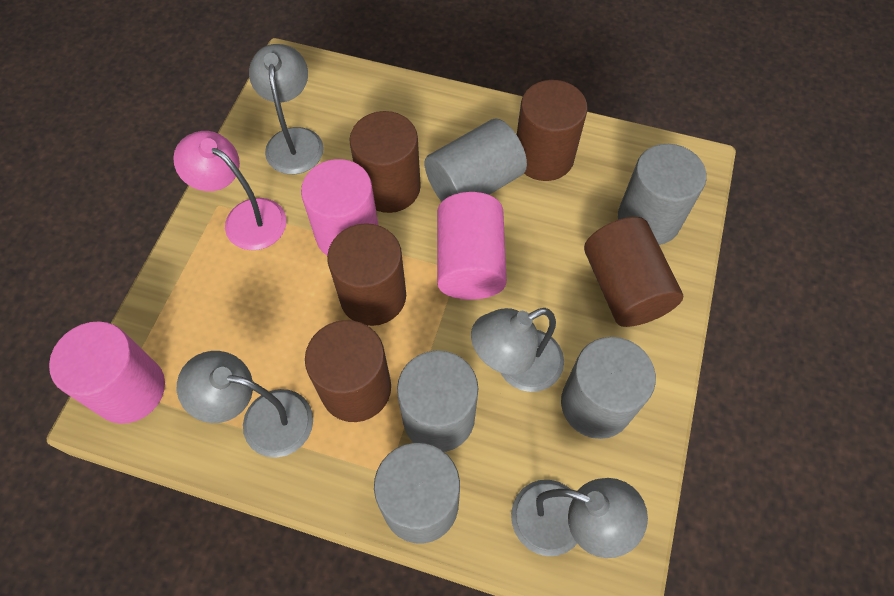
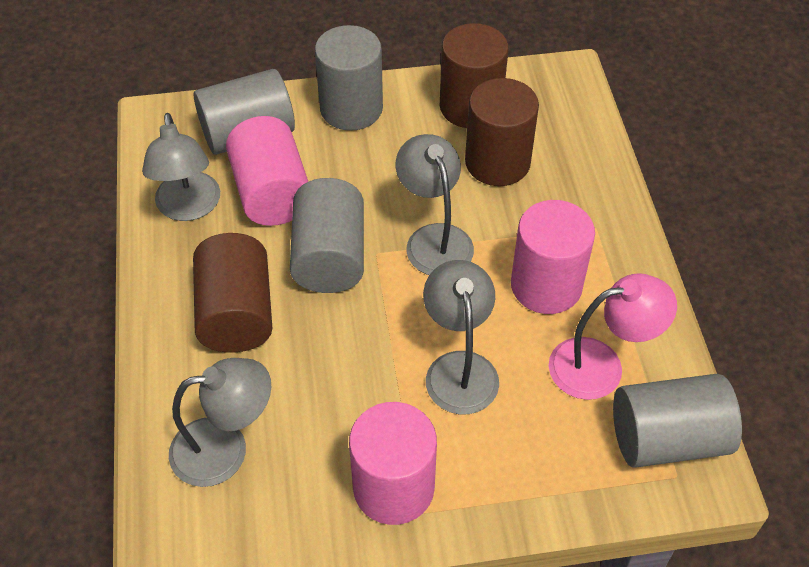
brown cylinder: 5 -> 3
grey cylinder: 5 -> 4

